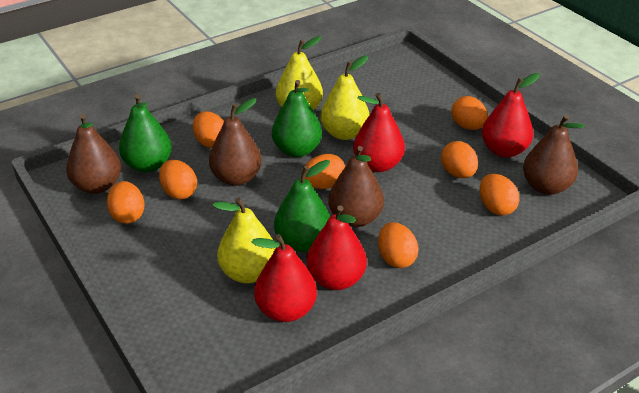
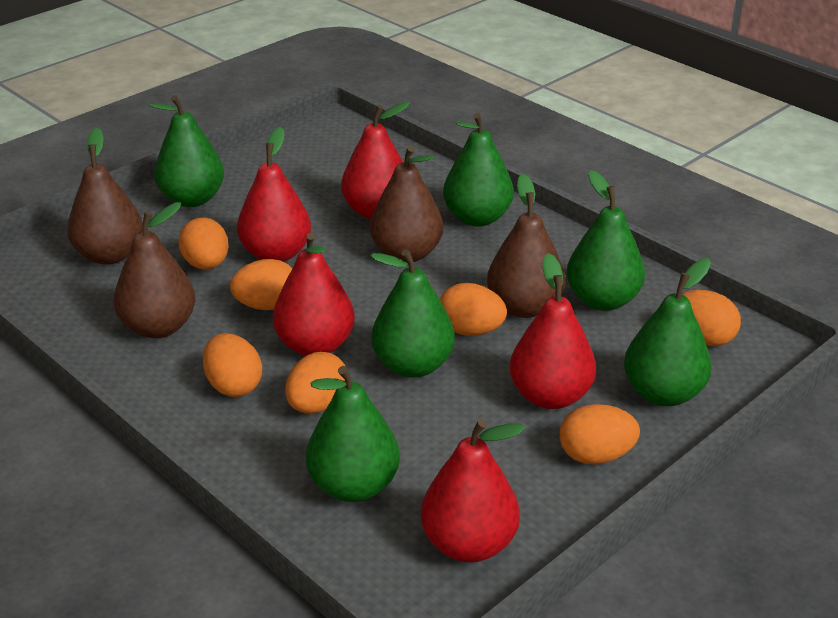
green pear: 3 -> 6
orange egg: 8 -> 7
red pear: 4 -> 5
yellow pear: 3 -> 0

